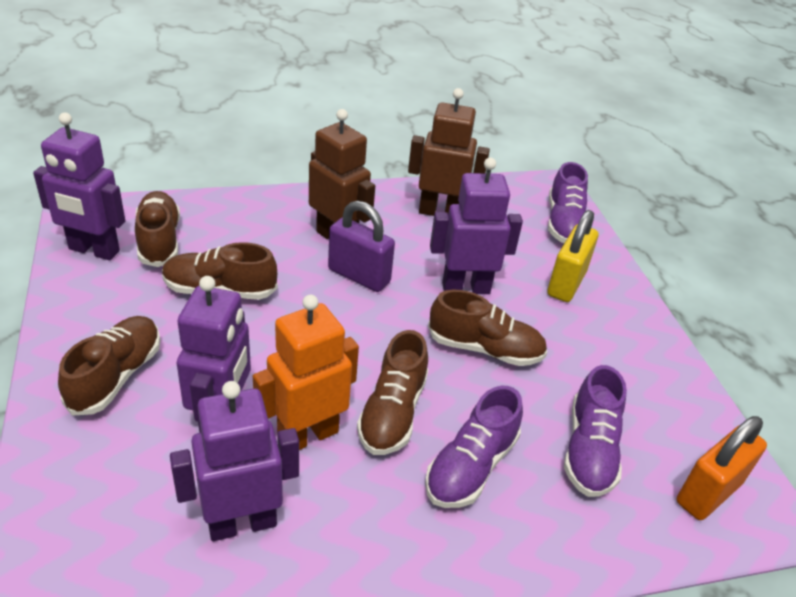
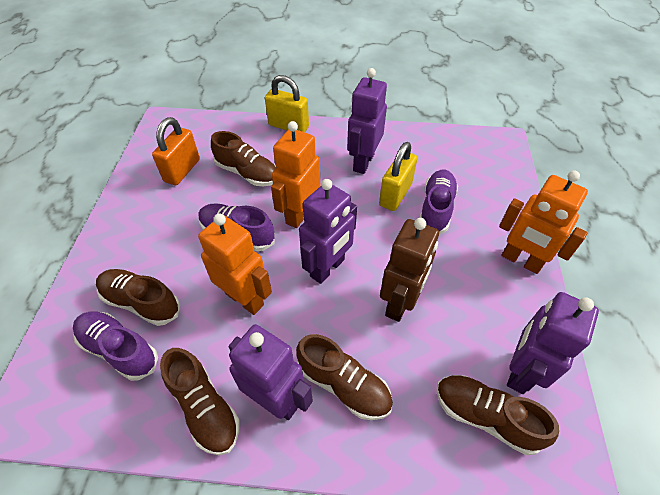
brown robot: 2 -> 1
orange robot: 1 -> 3
purple padlock: 1 -> 0
yellow padlock: 1 -> 2

